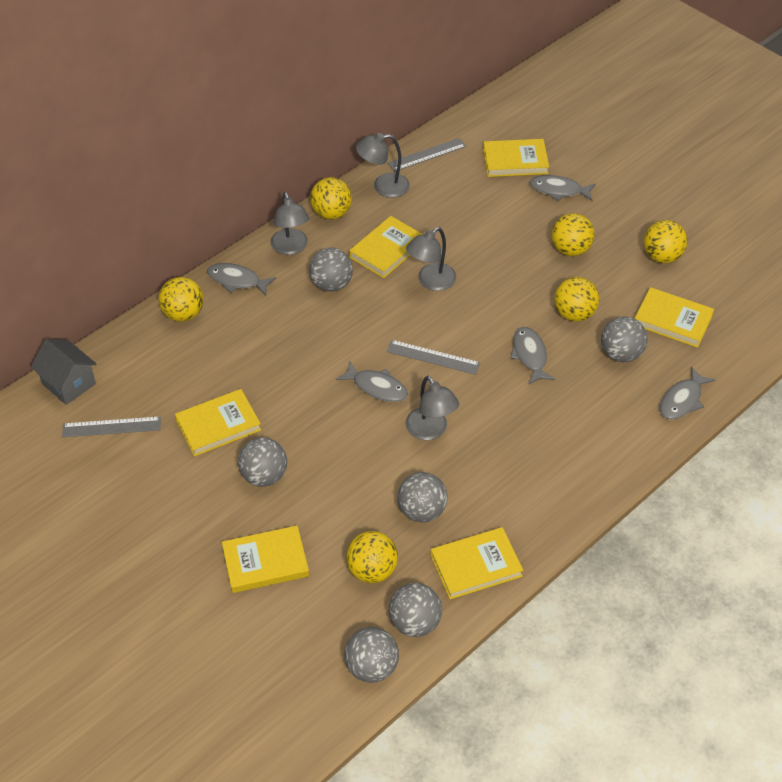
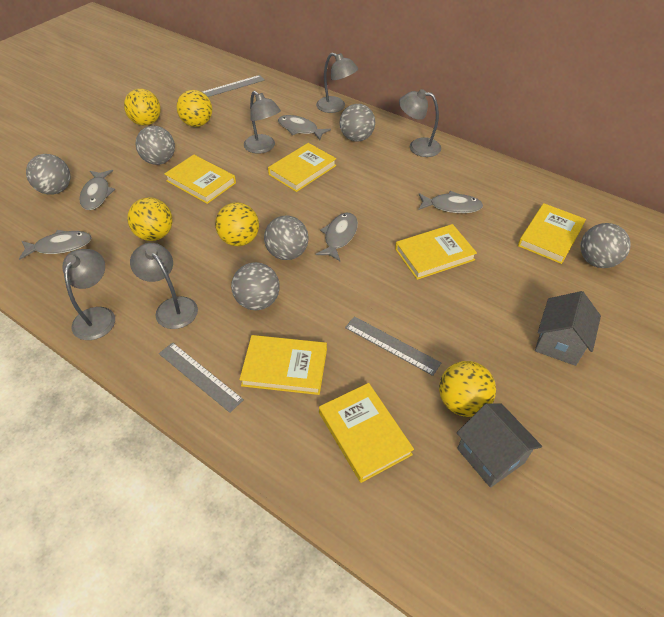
grey house: 1 -> 2
grey lamp: 4 -> 5
yellow ball: 6 -> 5

